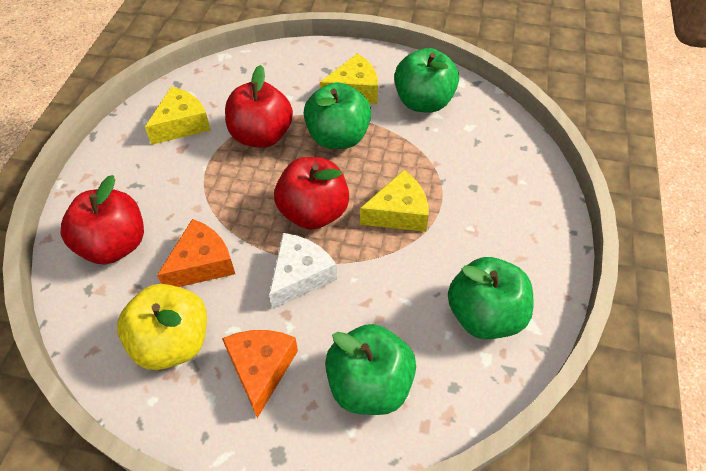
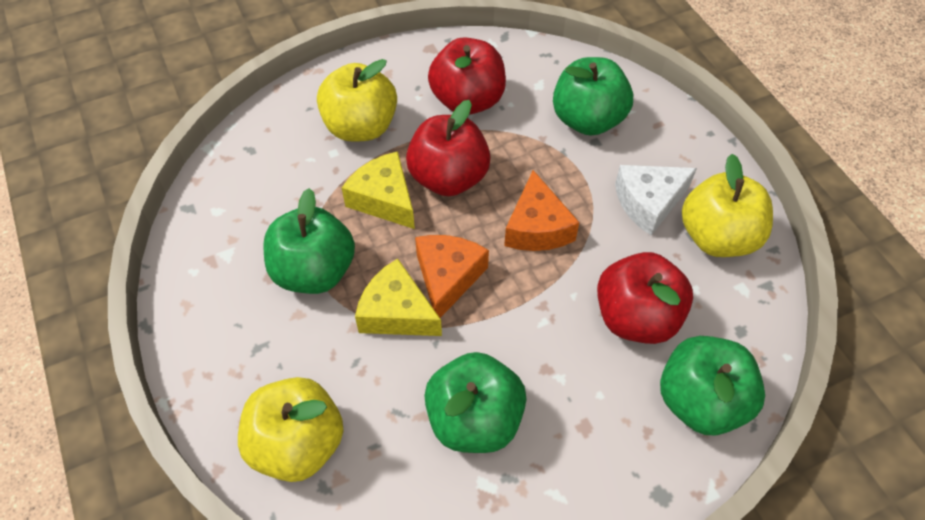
yellow apple: 1 -> 3
yellow cheese: 3 -> 2

